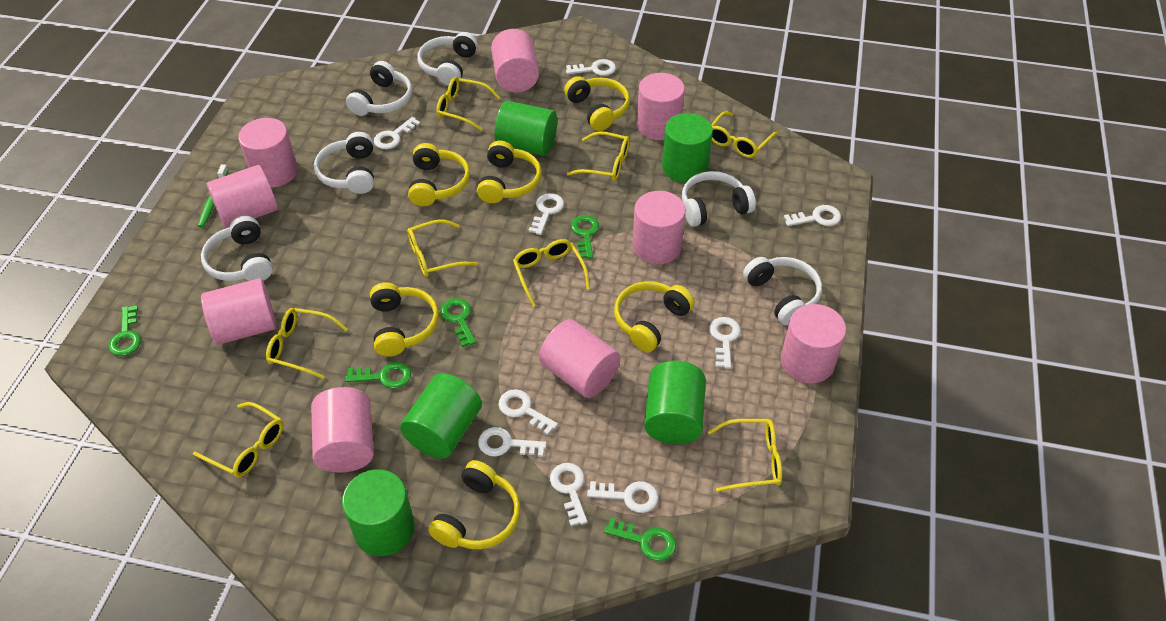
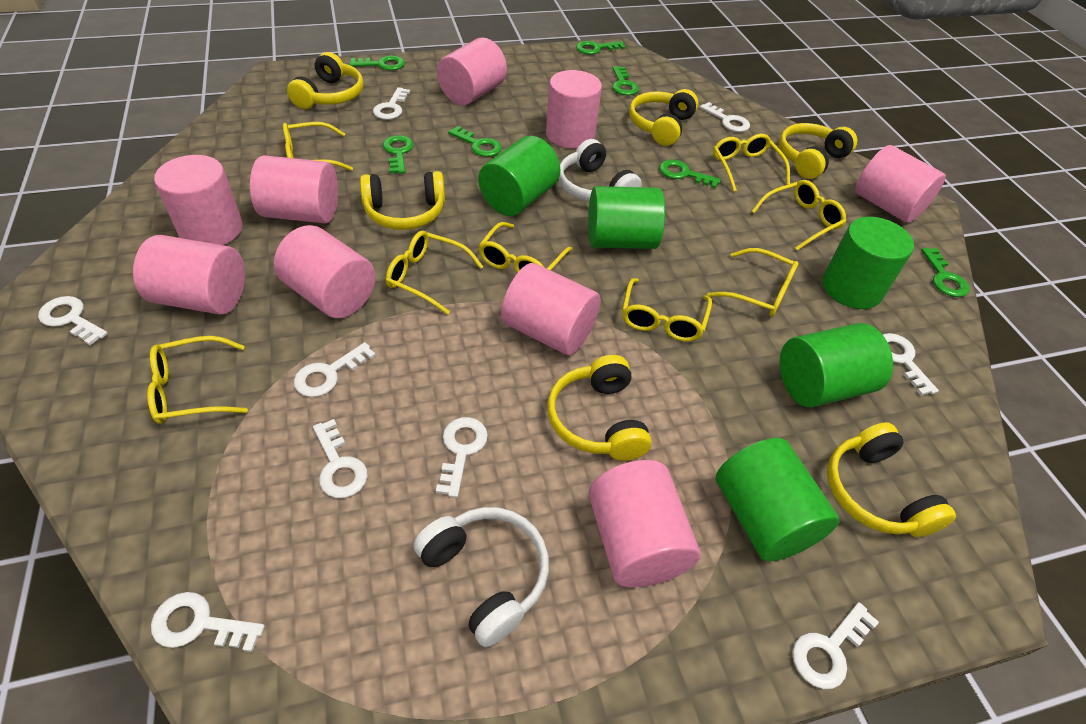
green key: 5 -> 7
green toothbrush: 1 -> 0
white headphones: 6 -> 2

